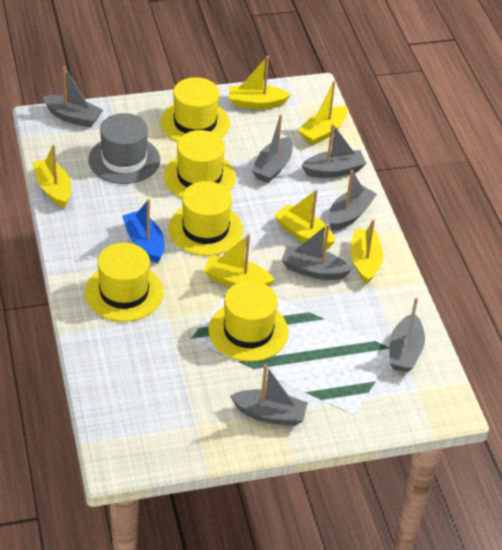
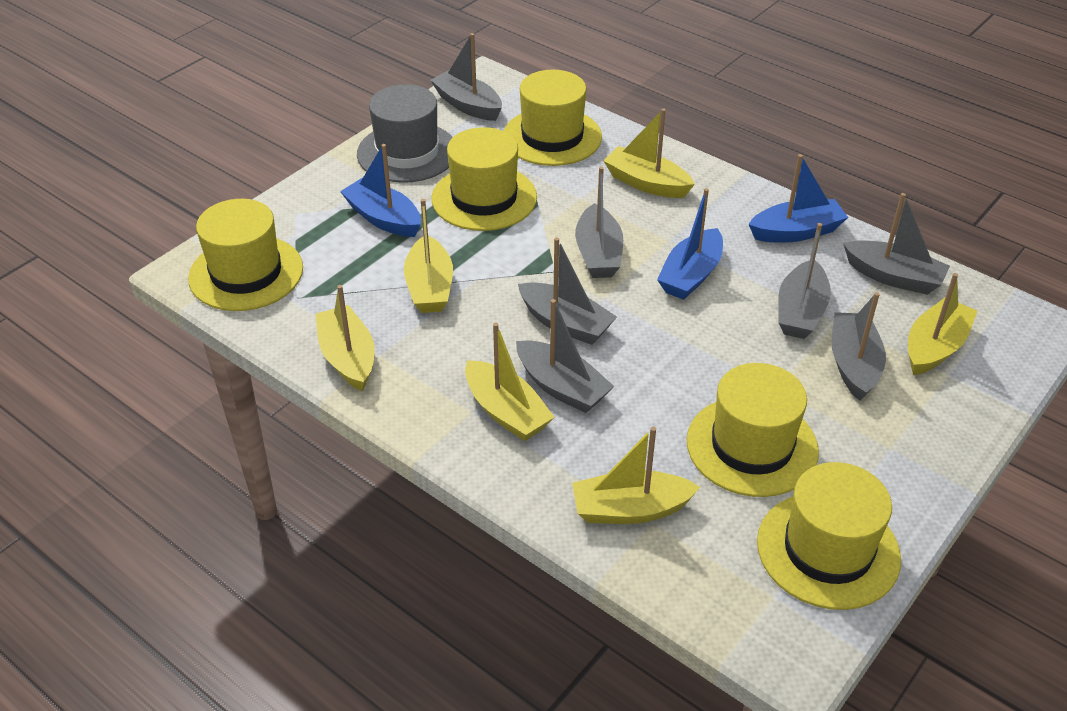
blue boat: 1 -> 3

